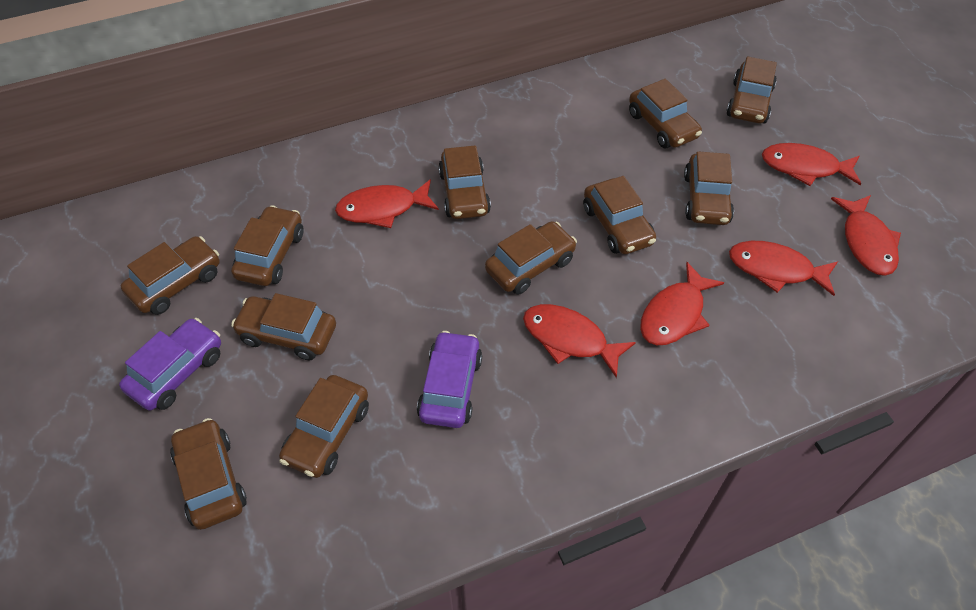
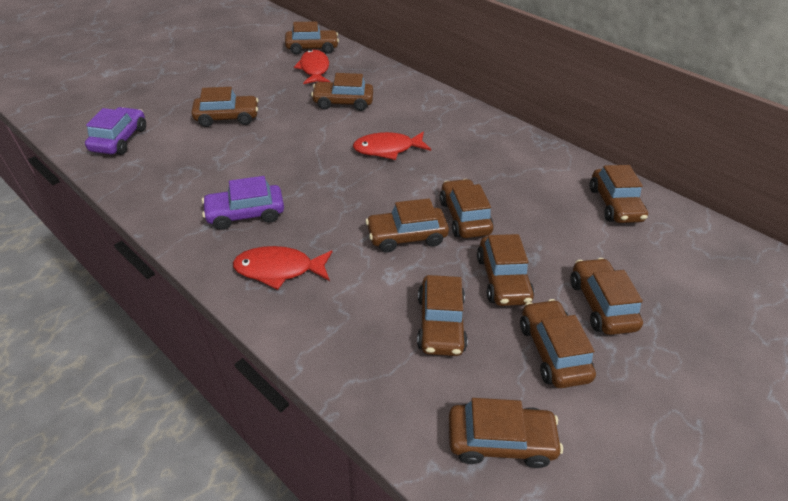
red fish: 6 -> 3

